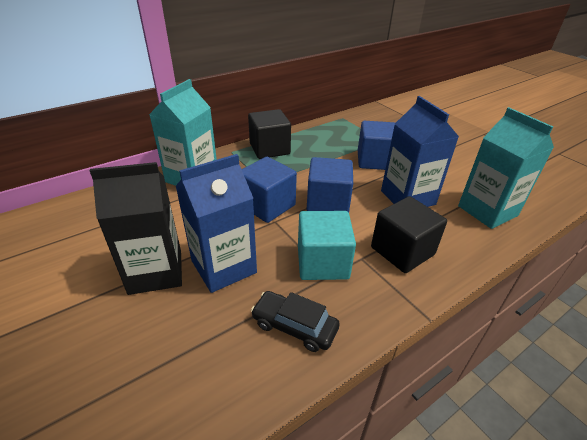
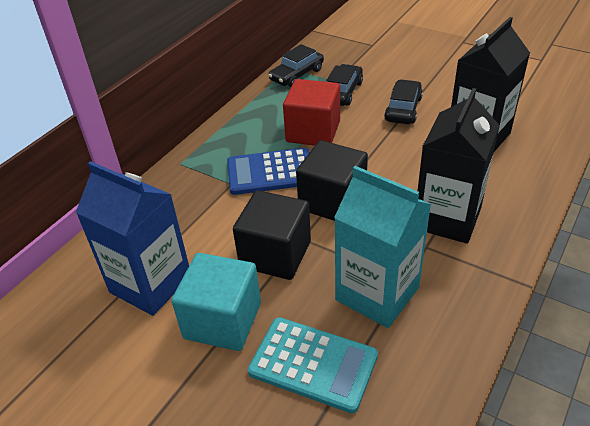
black car: 1 -> 3
black carton: 1 -> 2
blue calculator: 0 -> 1
blue carton: 2 -> 1
blue cube: 3 -> 0
red cube: 0 -> 1
turquoise calculator: 0 -> 1
turquoise carton: 2 -> 1

